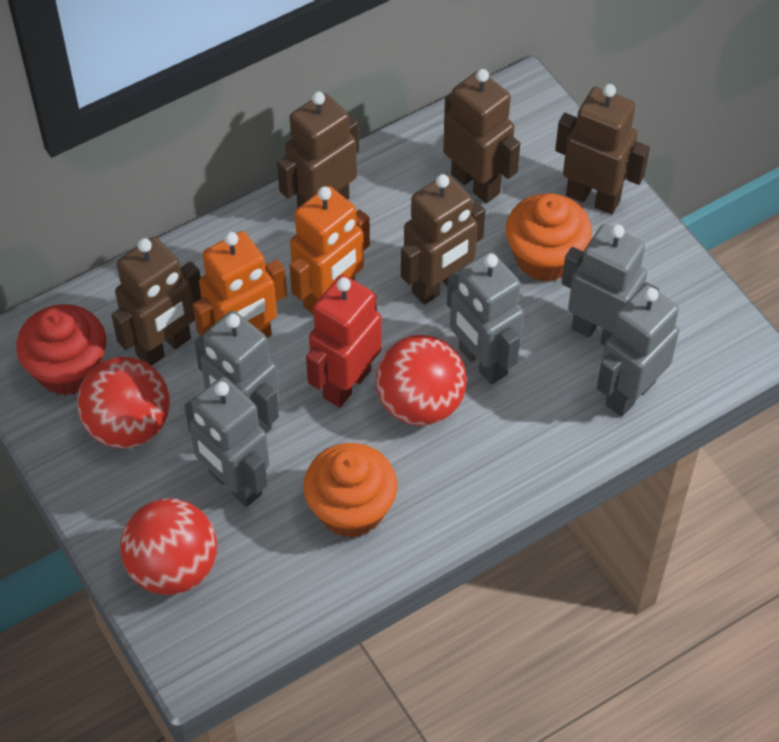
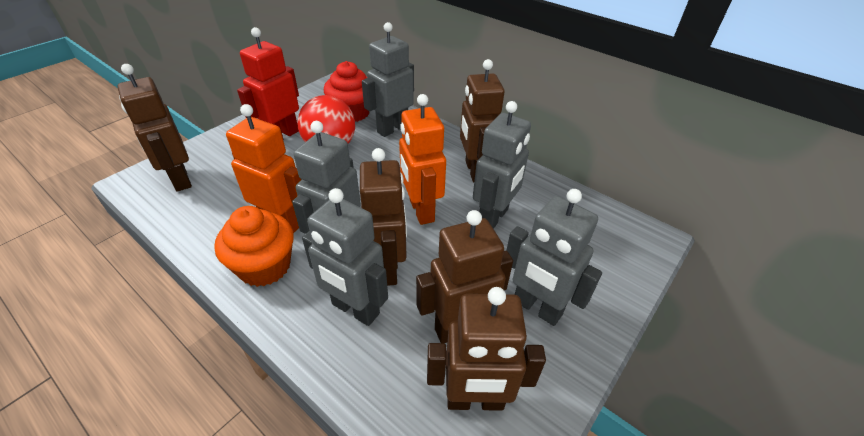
orange cupcake: 2 -> 1
red ball: 3 -> 1

